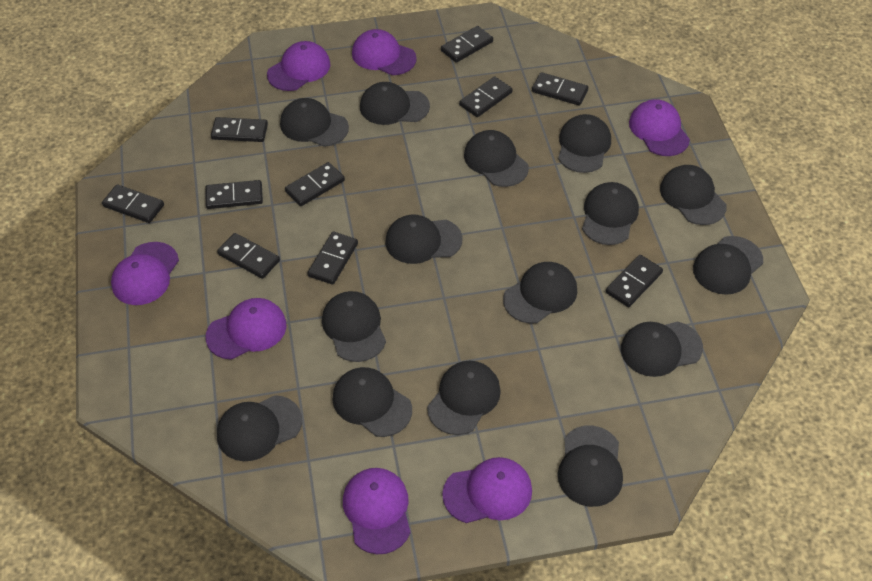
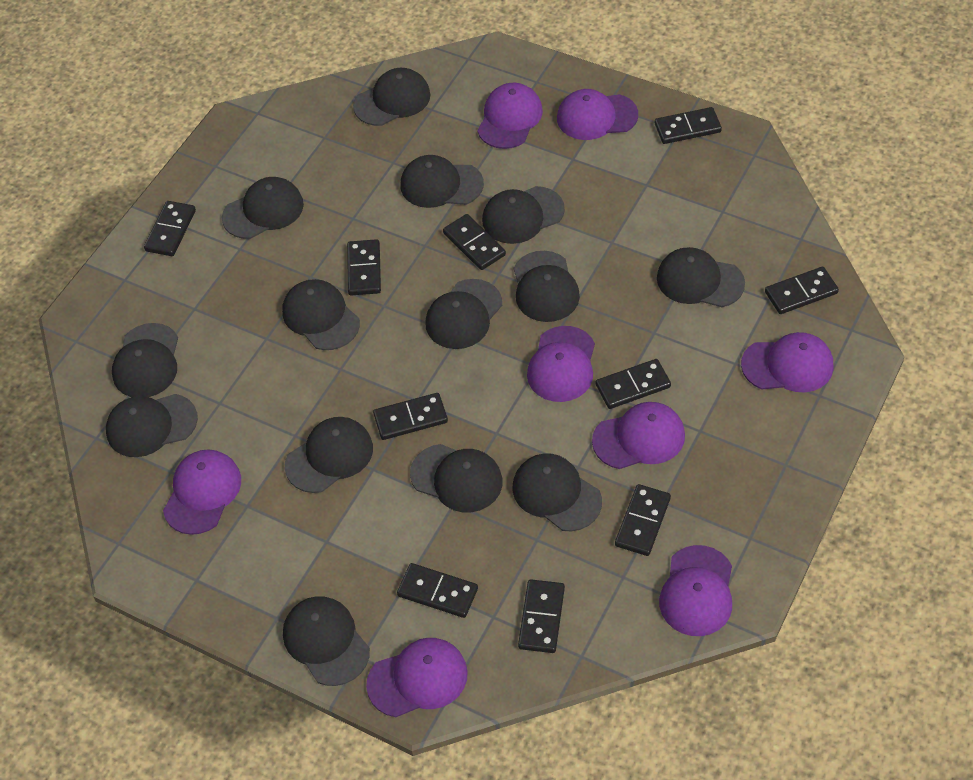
black cap: 15 -> 14
purple cap: 7 -> 8

